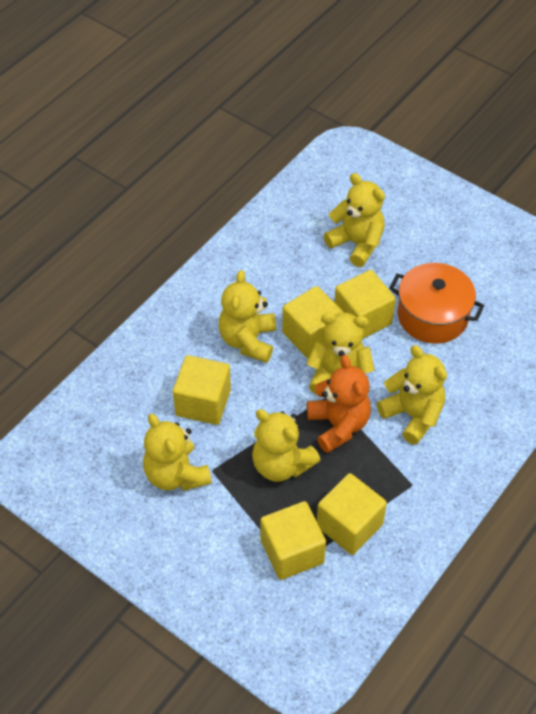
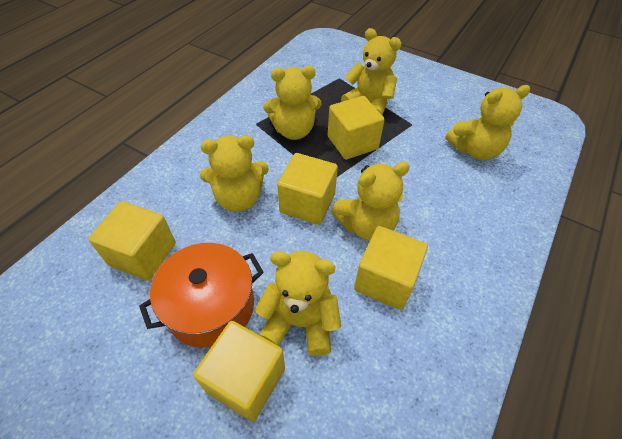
orange teddy bear: 1 -> 0

